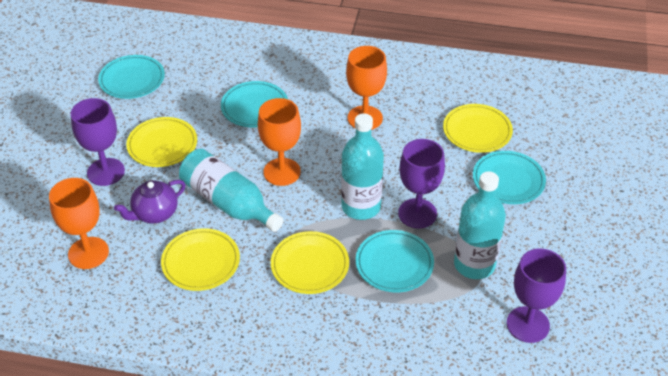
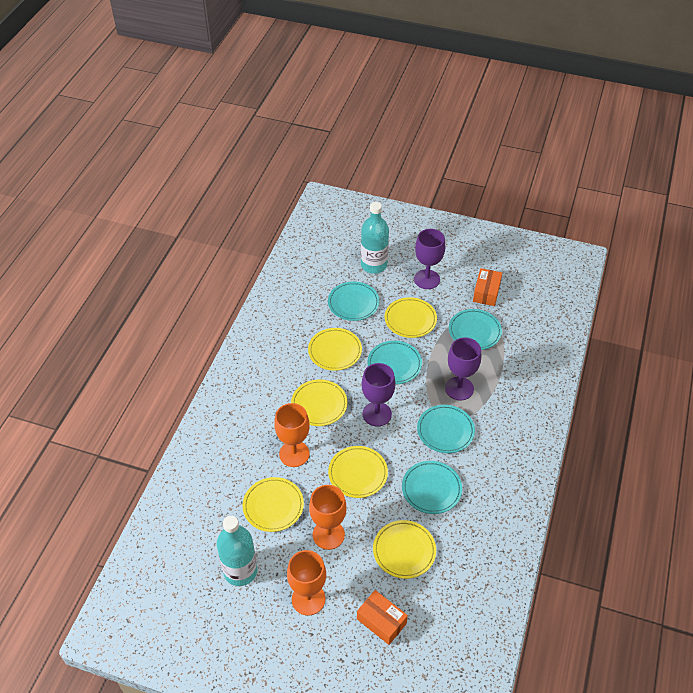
orange box: 0 -> 2
purple teapot: 1 -> 0
turquoise bottle: 3 -> 2
turquoise plate: 4 -> 5
yellow plate: 4 -> 6

